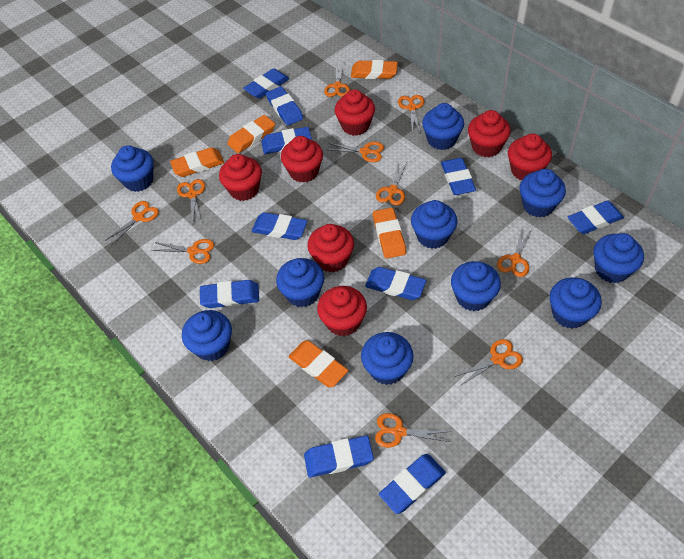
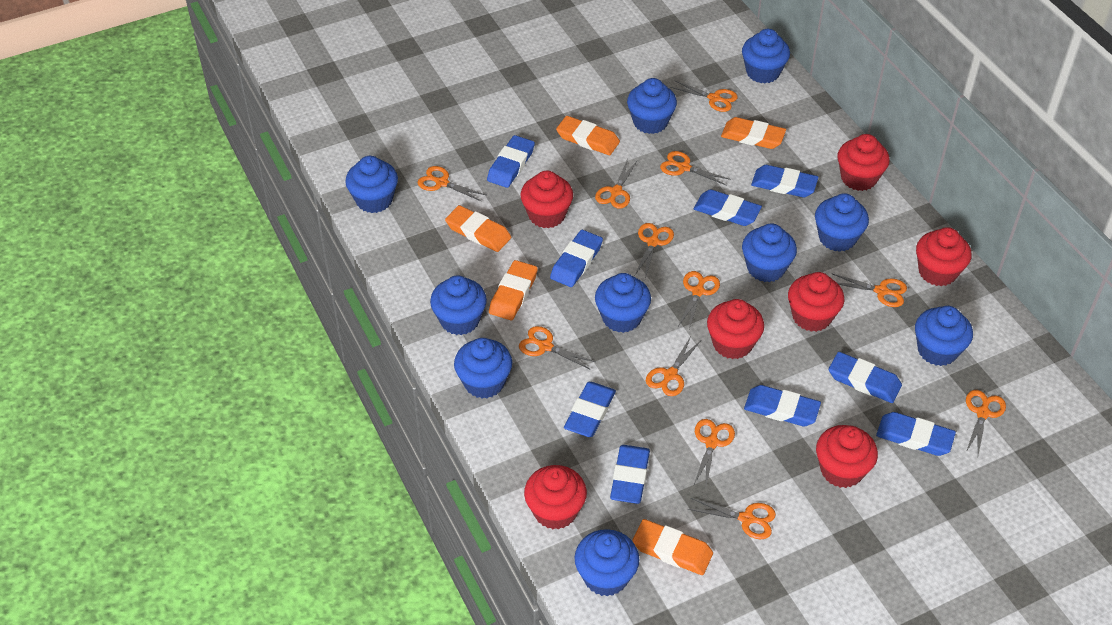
blue eraser: 10 -> 9
orange scissors: 10 -> 12

